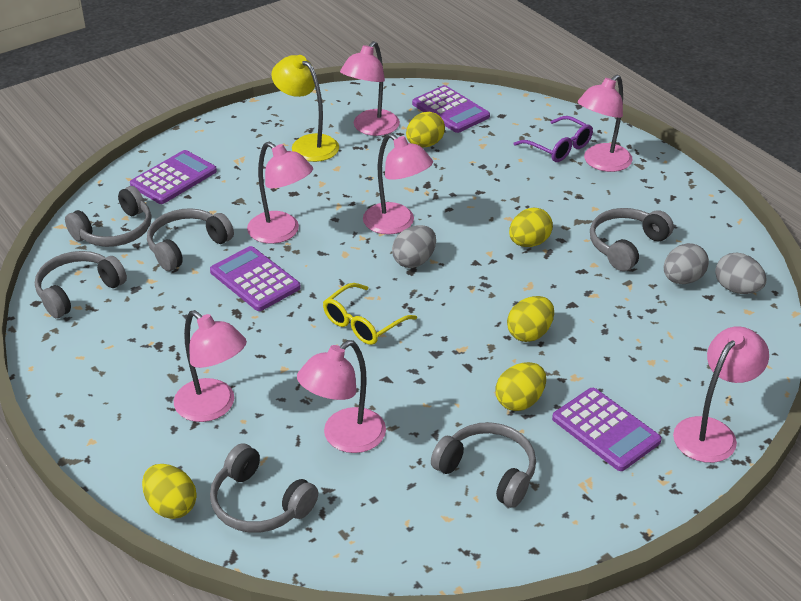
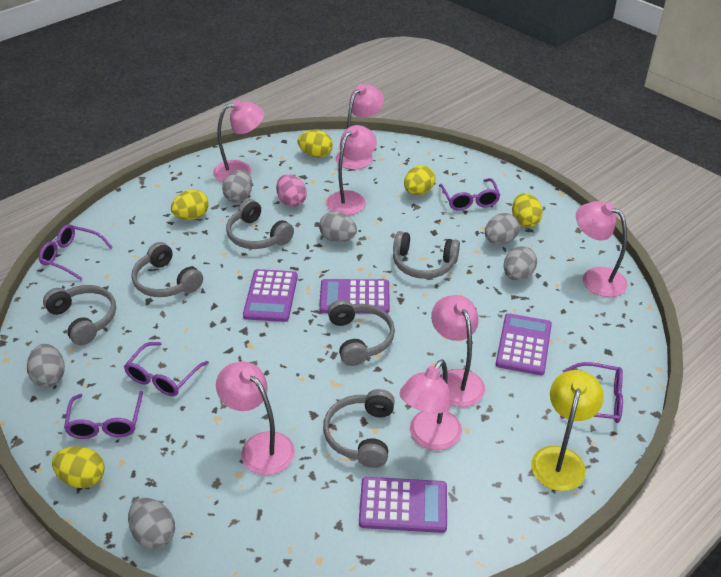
grey egg: 3 -> 6
pink egg: 0 -> 1
purple glasses: 1 -> 5
yellow glasses: 1 -> 0

